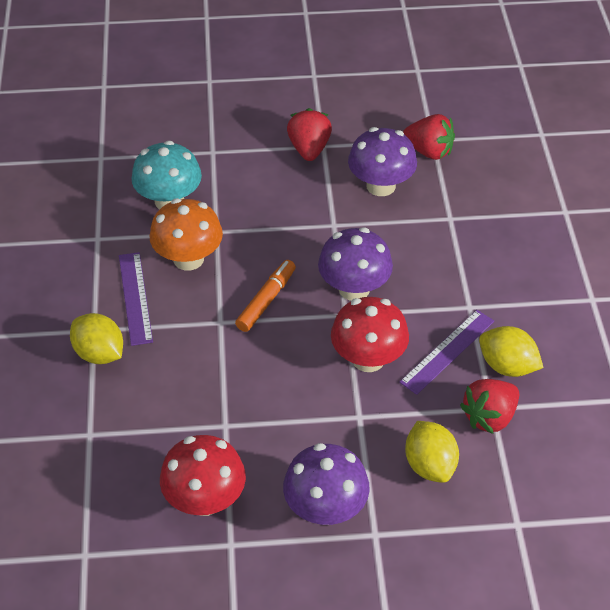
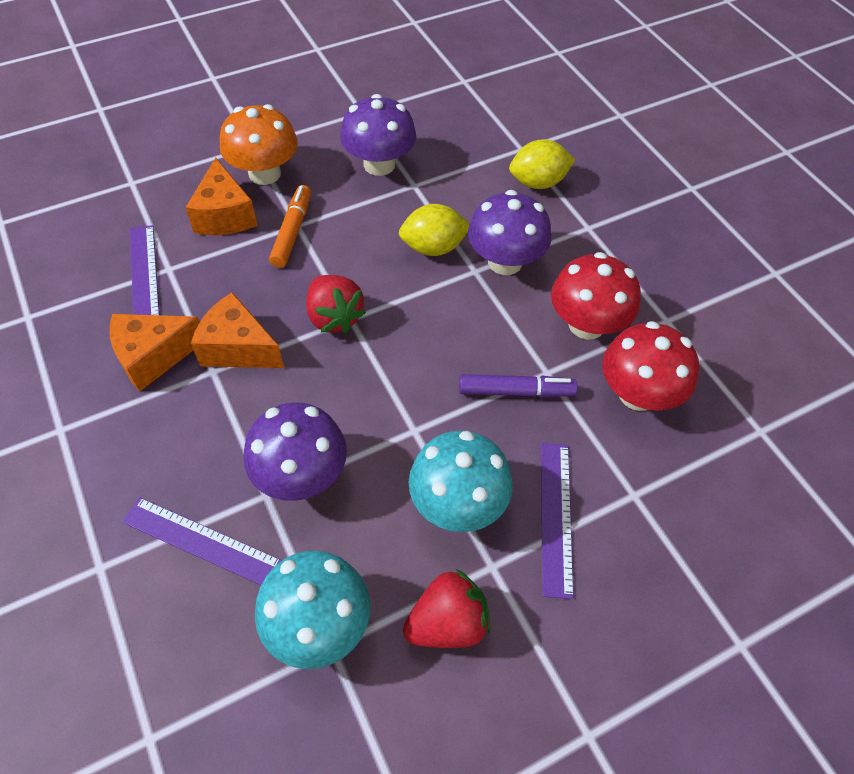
orange cheese: 0 -> 3
purple marker: 0 -> 1
purple ruler: 2 -> 3
red strawberry: 3 -> 2
turquoise mushroom: 1 -> 2
yellow lemon: 3 -> 2

